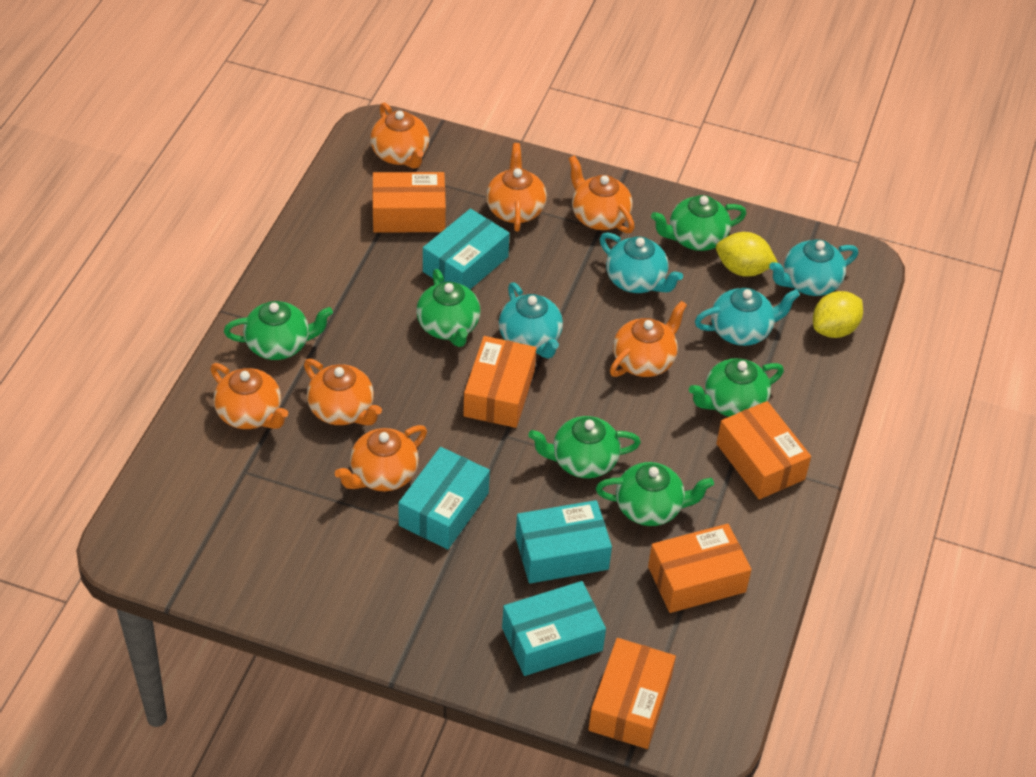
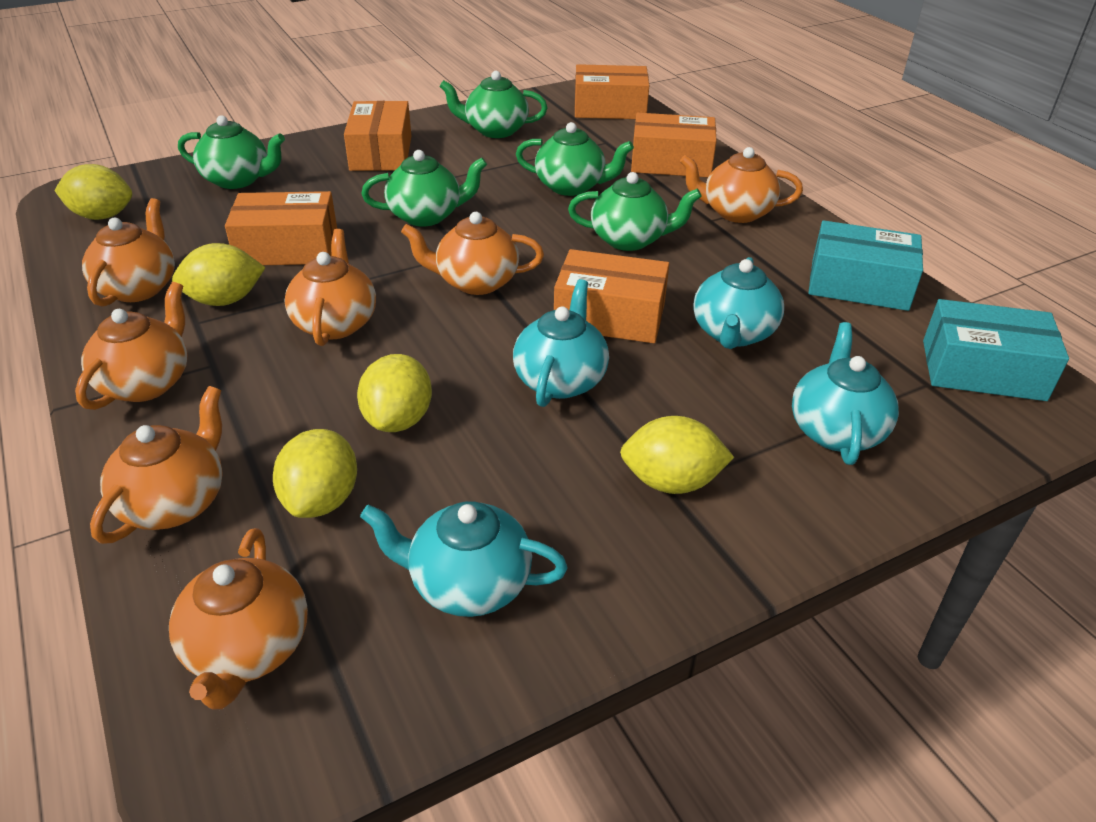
green teapot: 6 -> 5
turquoise box: 4 -> 2
yellow lemon: 2 -> 5

